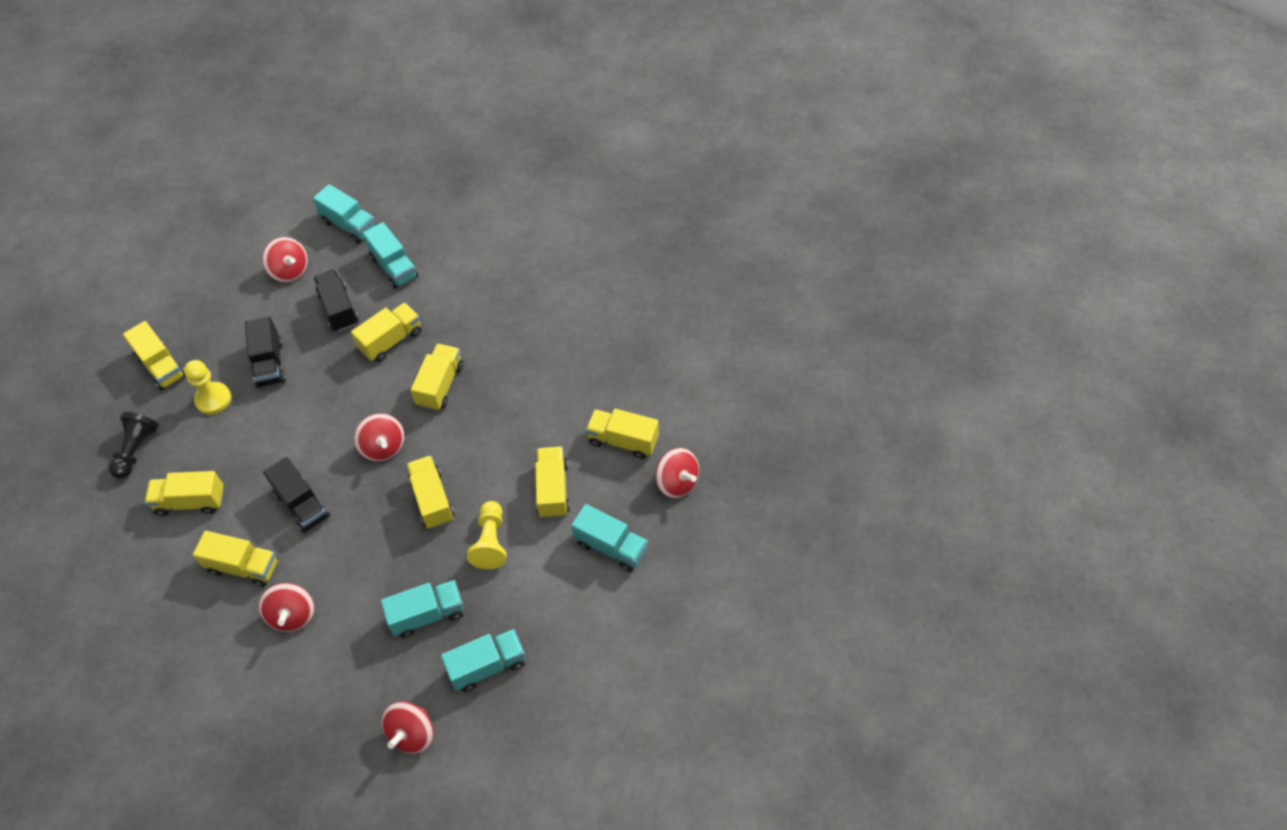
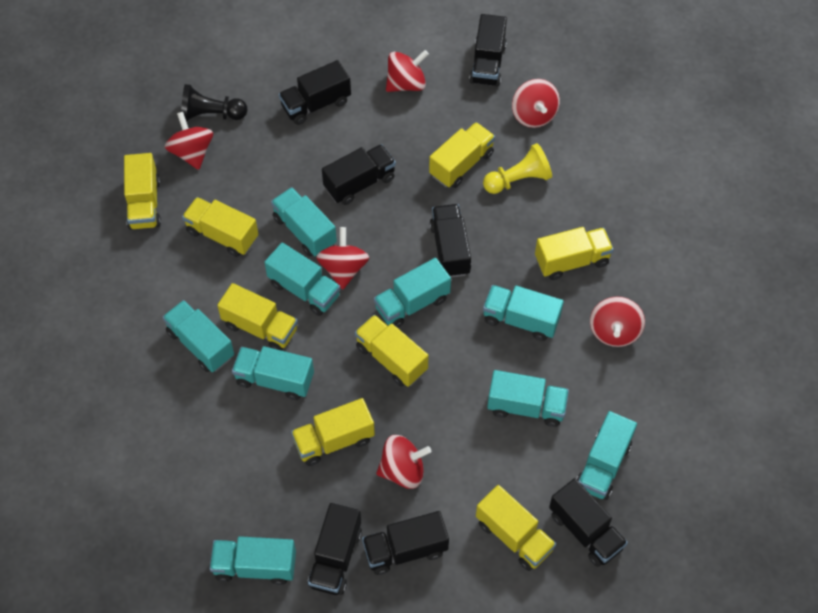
black truck: 3 -> 7
red spinning top: 5 -> 6
turquoise truck: 5 -> 9
yellow pawn: 2 -> 1

